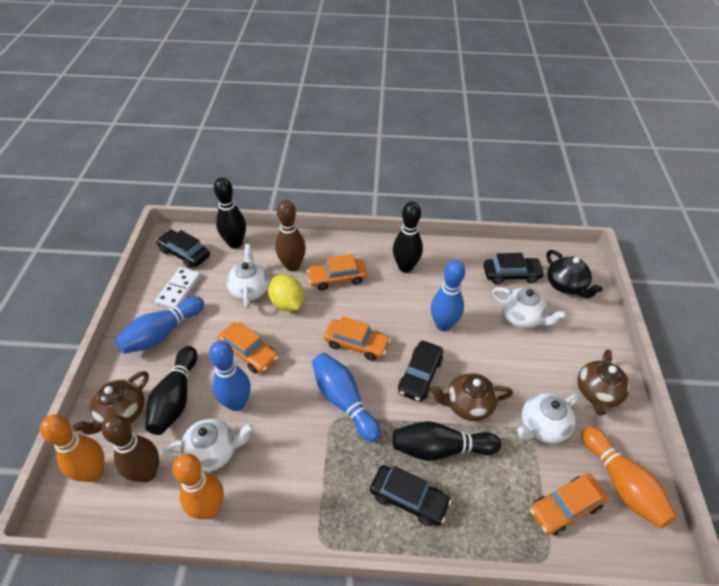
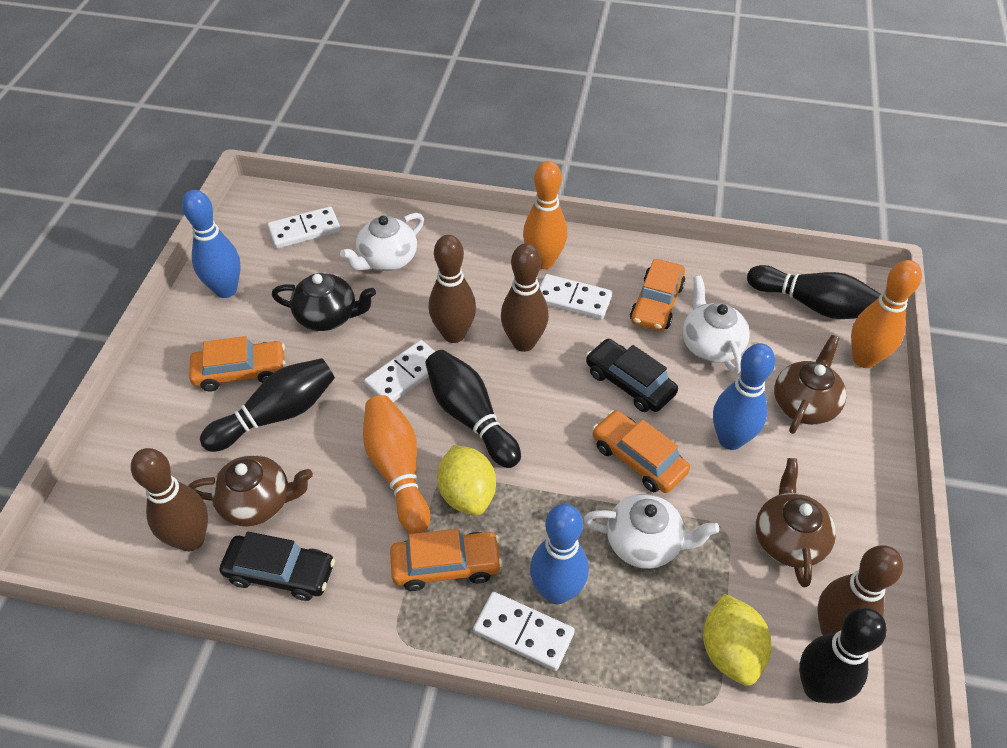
black car: 4 -> 2
blue bowling pin: 4 -> 3
brown bowling pin: 2 -> 4
white domino: 1 -> 4
white teapot: 4 -> 3
yellow lemon: 1 -> 2

